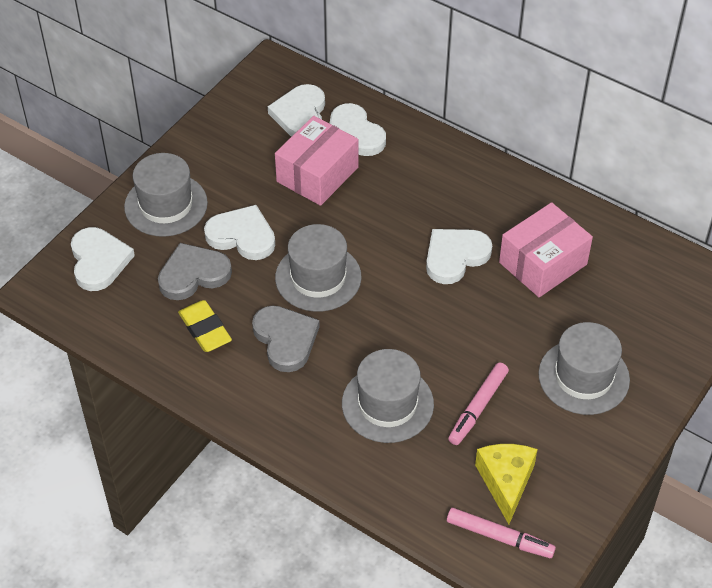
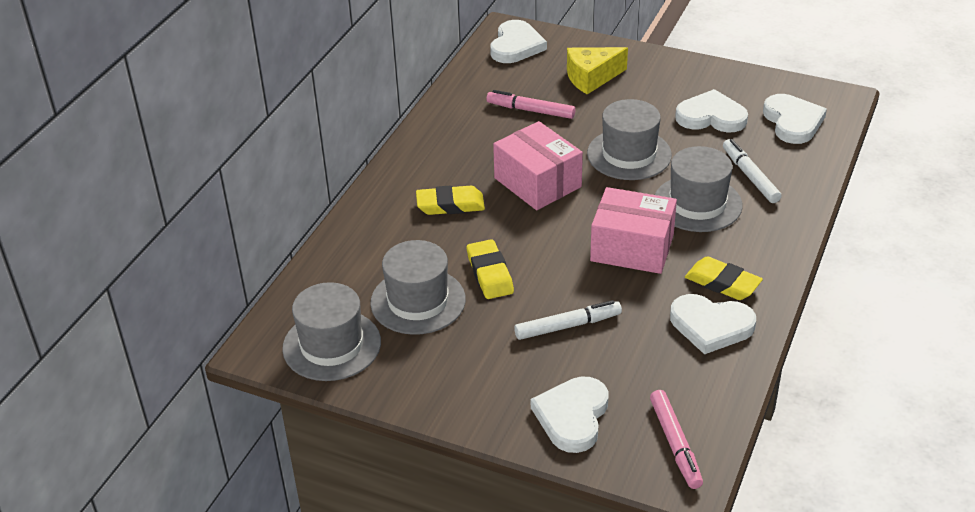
grey heart: 2 -> 0
white marker: 0 -> 2
yellow eraser: 1 -> 3

